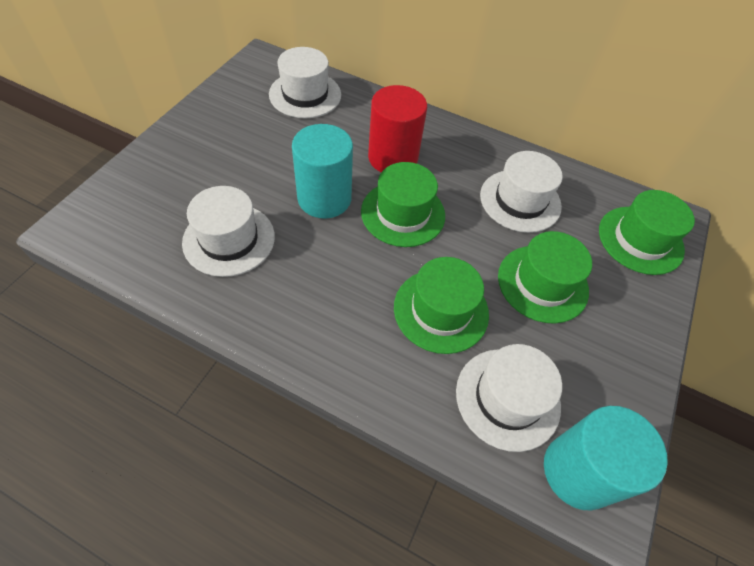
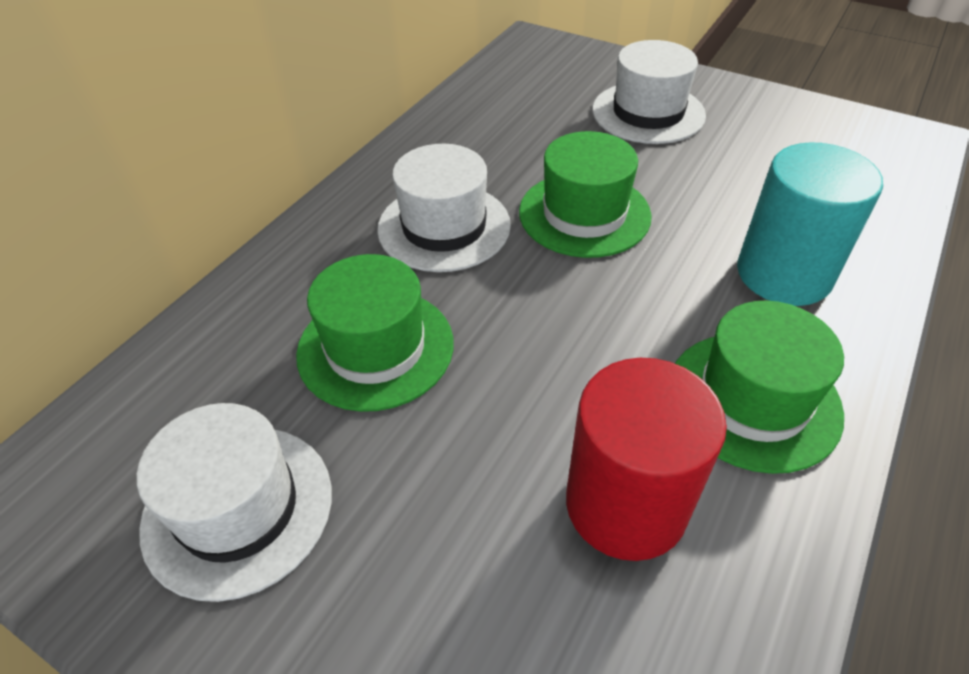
green hat: 4 -> 3
turquoise cylinder: 2 -> 1
white hat: 4 -> 3

